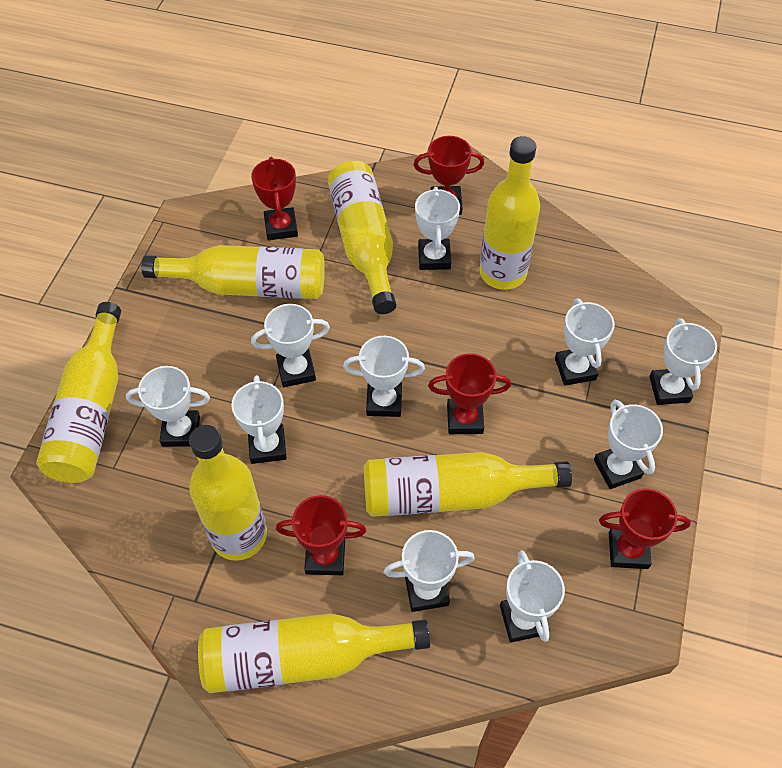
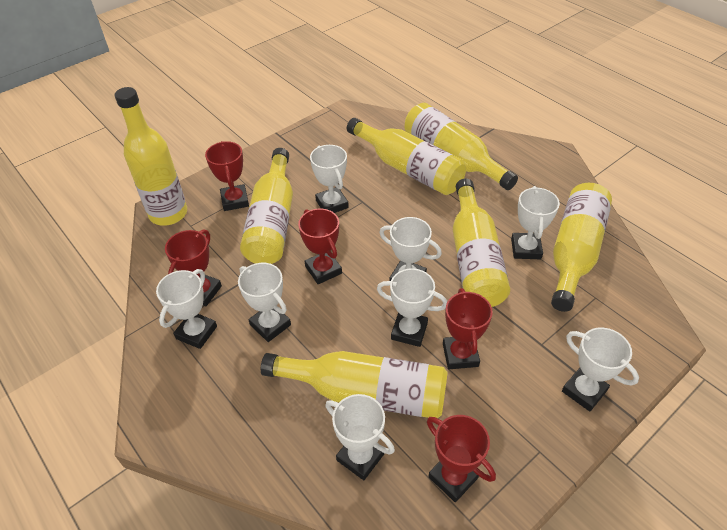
white trophy: 10 -> 8

